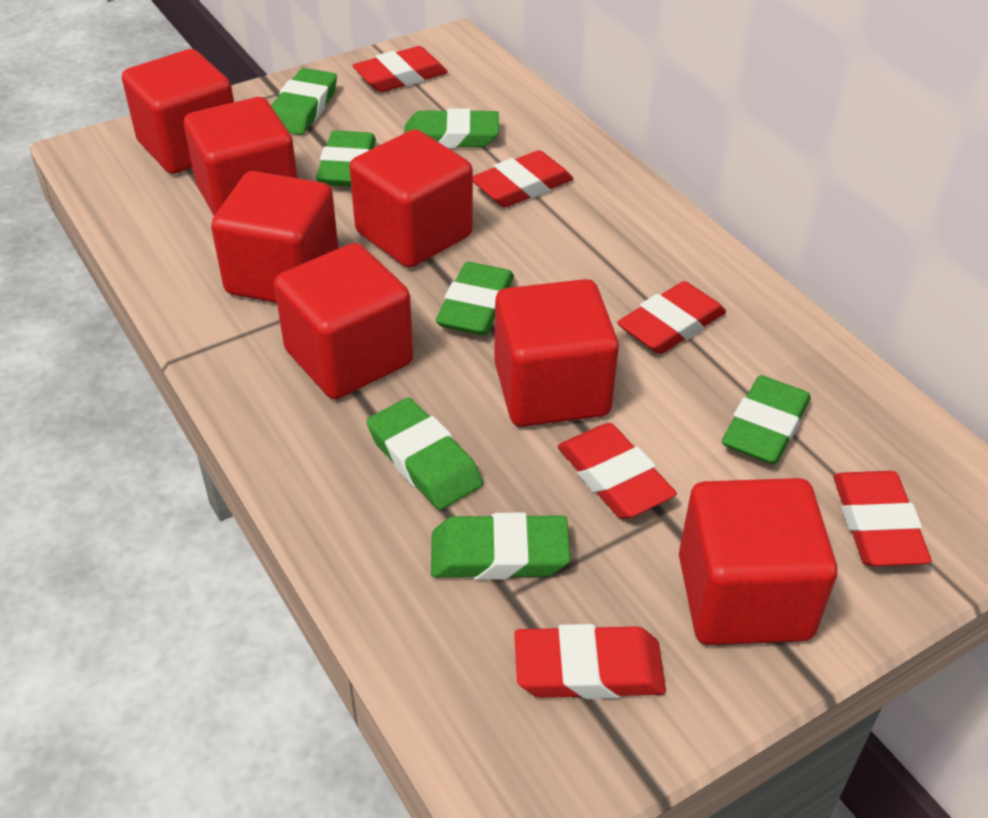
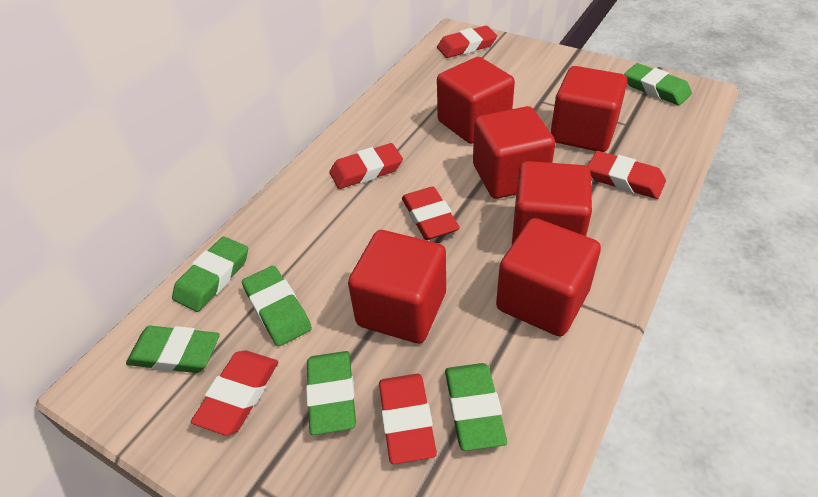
green eraser: 7 -> 6
red cube: 7 -> 6

